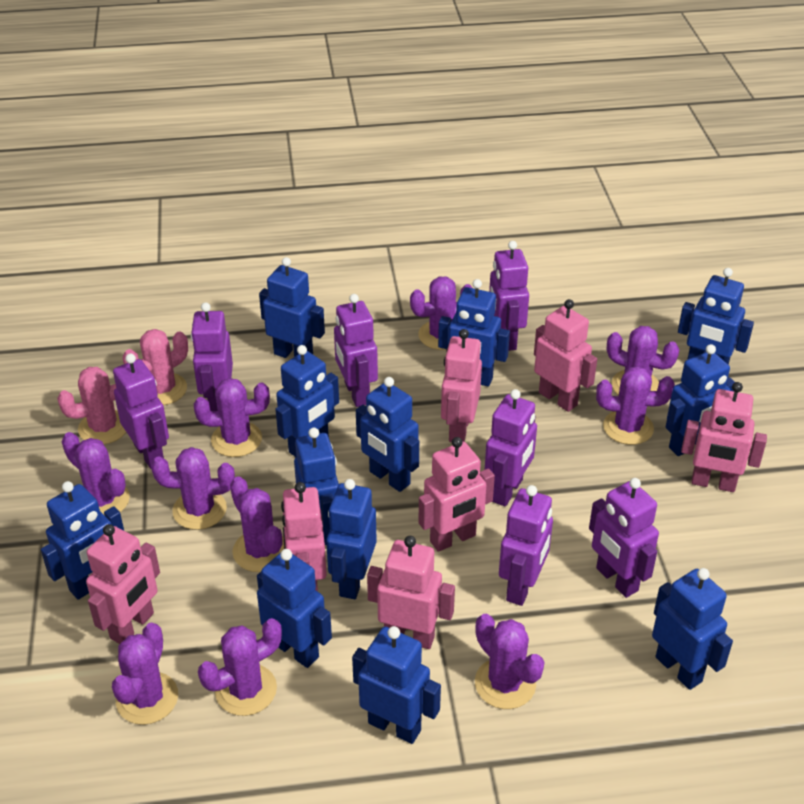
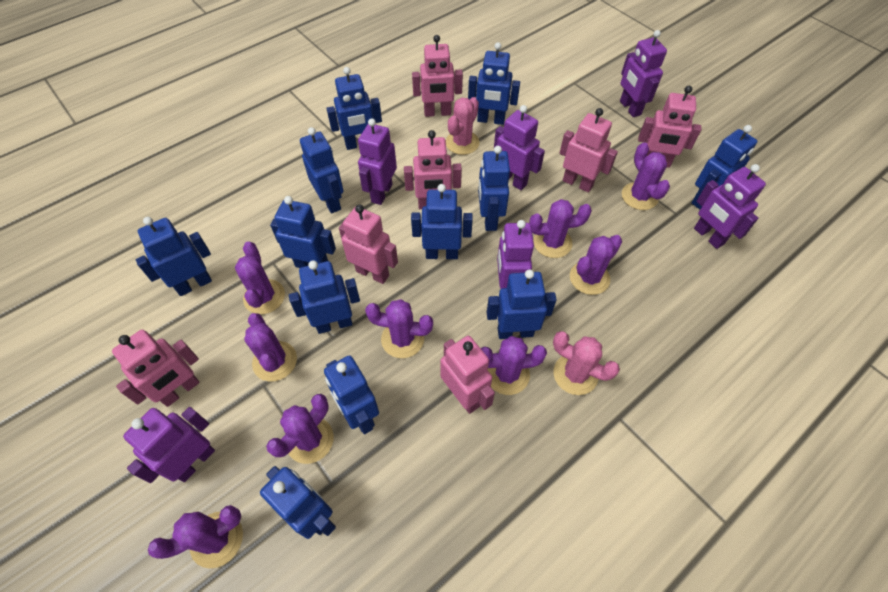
purple cactus: 10 -> 9
purple robot: 7 -> 6

